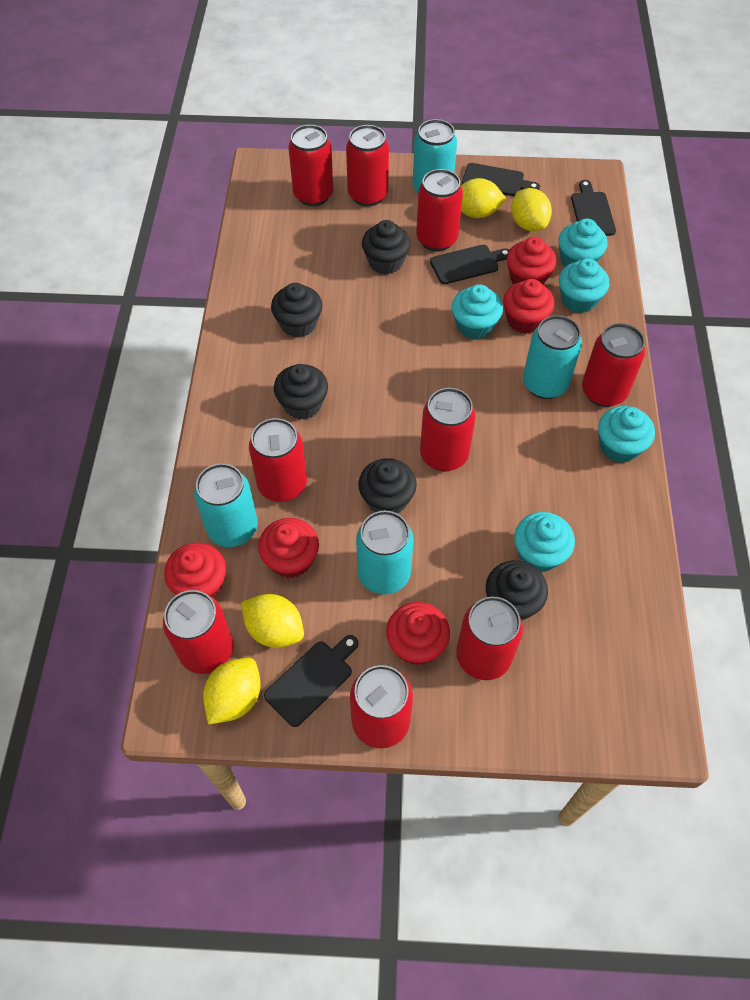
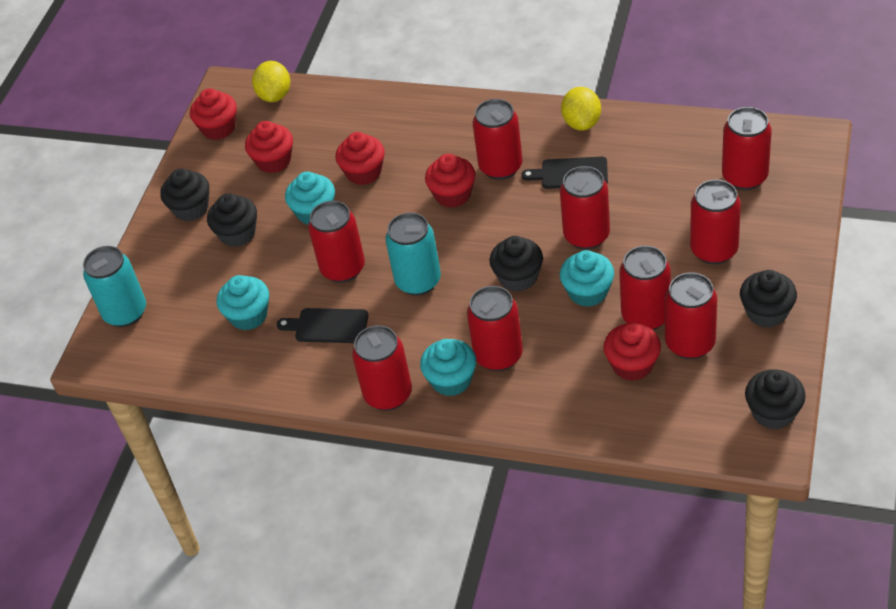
black cutting board: 4 -> 2
turquoise can: 4 -> 2
turquoise cupcake: 5 -> 4
yellow lemon: 4 -> 2

